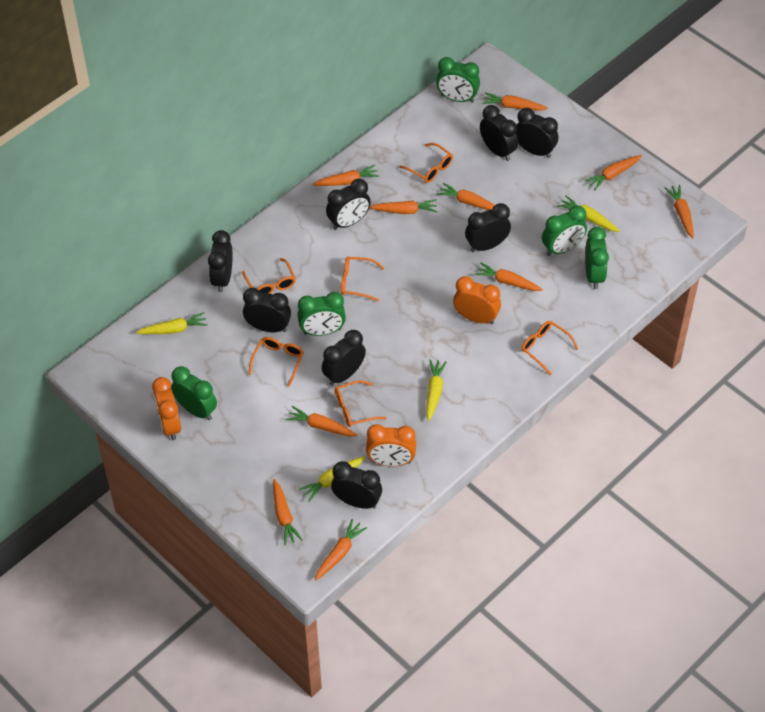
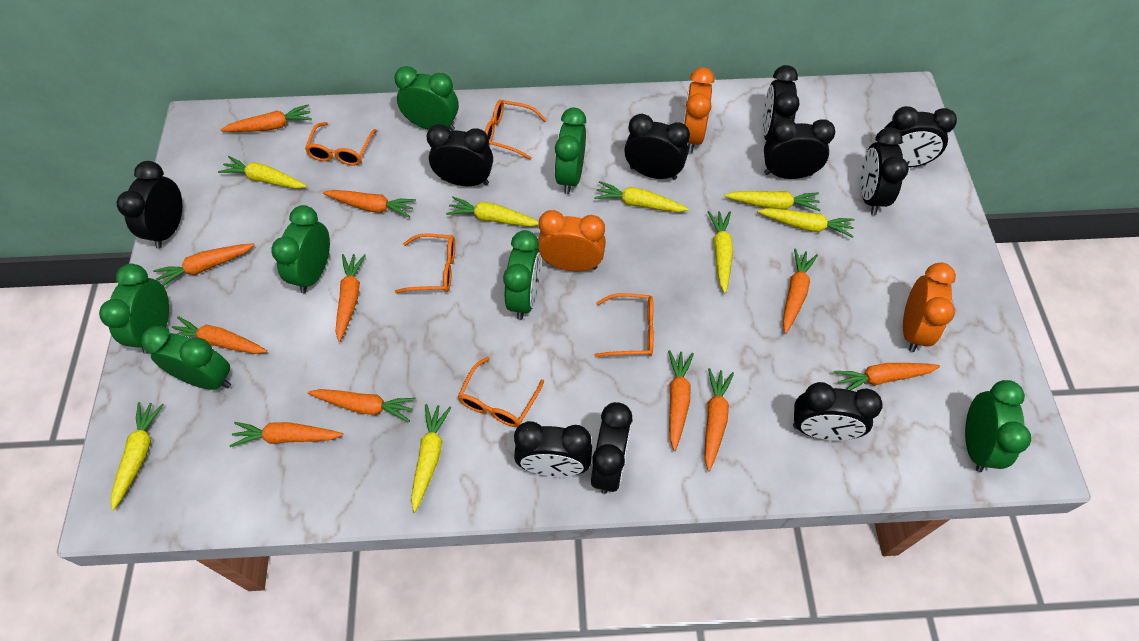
black clock: 8 -> 10
green clock: 5 -> 7
orange carrot: 10 -> 11
orange glasses: 6 -> 5
yellow carrot: 4 -> 8

